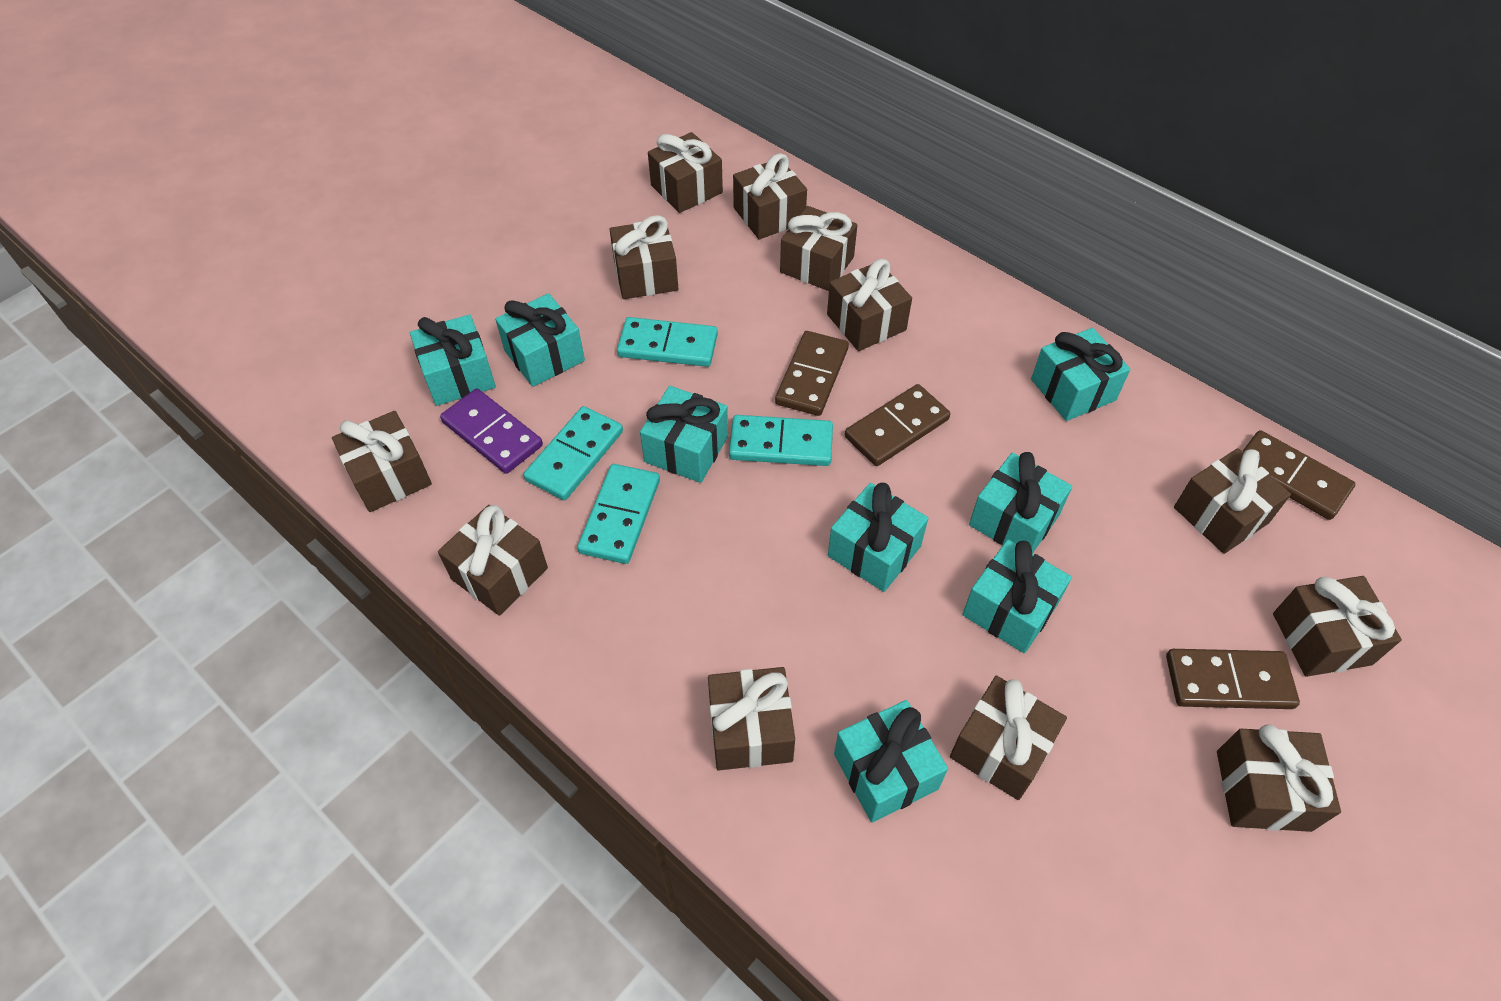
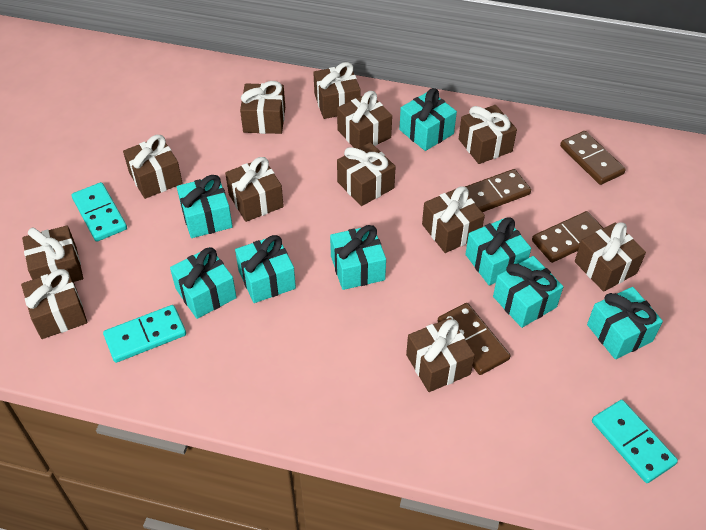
purple domino: 1 -> 0
turquoise domino: 4 -> 3

